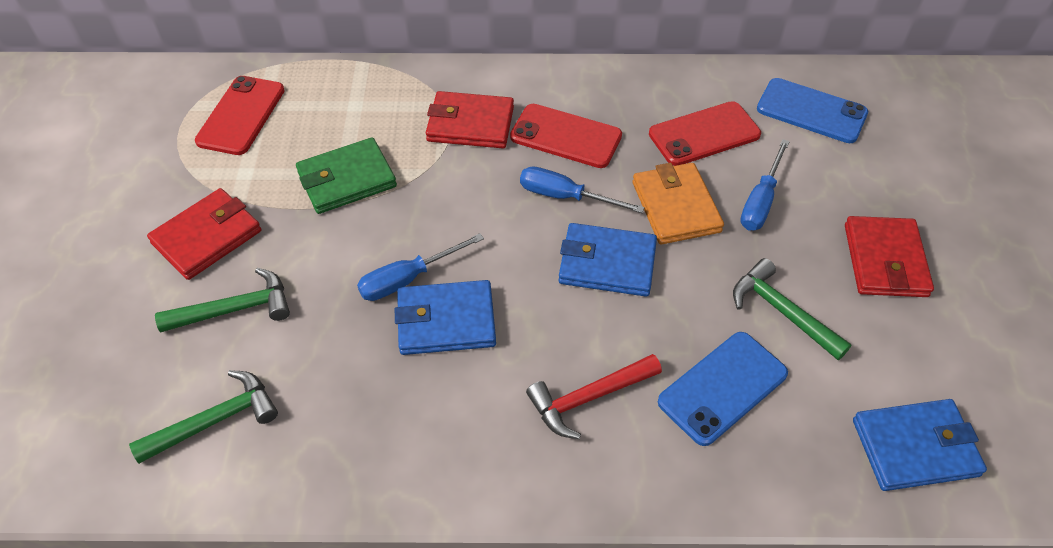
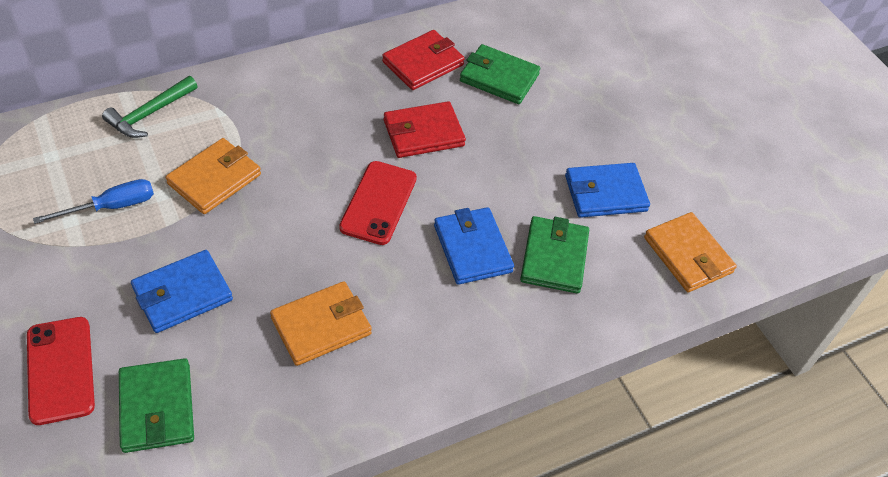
blue phone: 2 -> 0
blue screwdriver: 3 -> 1
green hammer: 3 -> 1
green wallet: 1 -> 3
orange wallet: 1 -> 3
red hammer: 1 -> 0
red phone: 3 -> 2
red wallet: 3 -> 2

